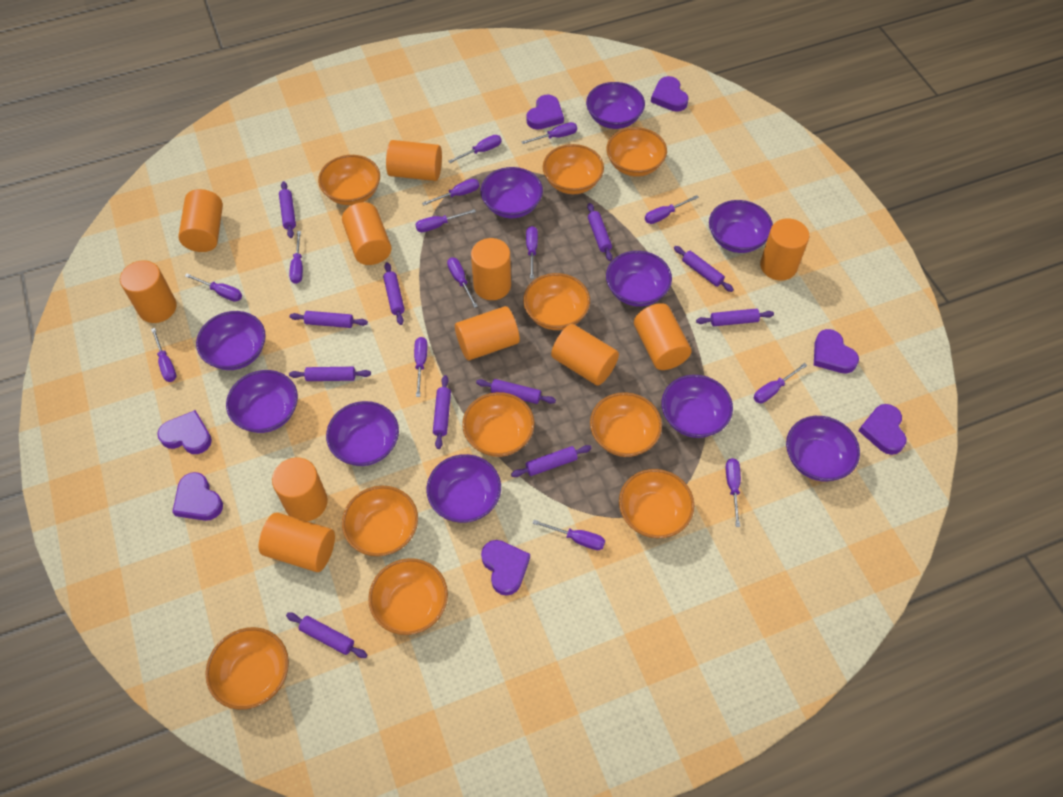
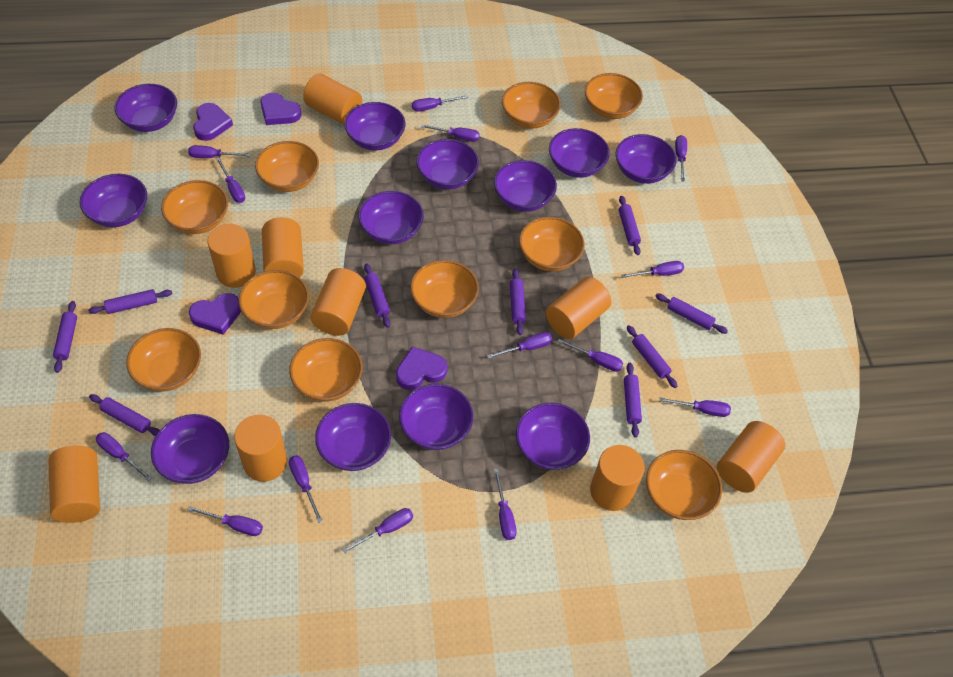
orange cylinder: 11 -> 9
purple bowl: 10 -> 12
purple heart: 7 -> 4
purple rolling pin: 11 -> 9

